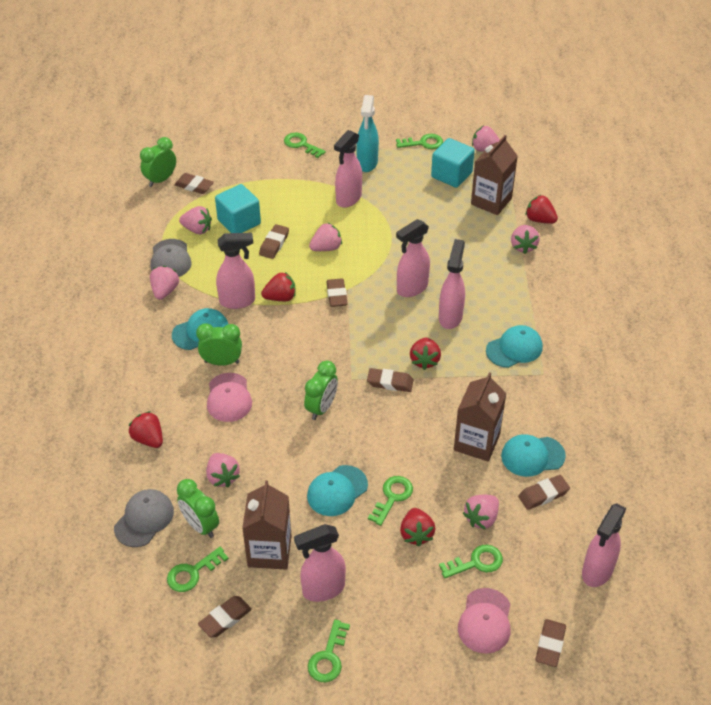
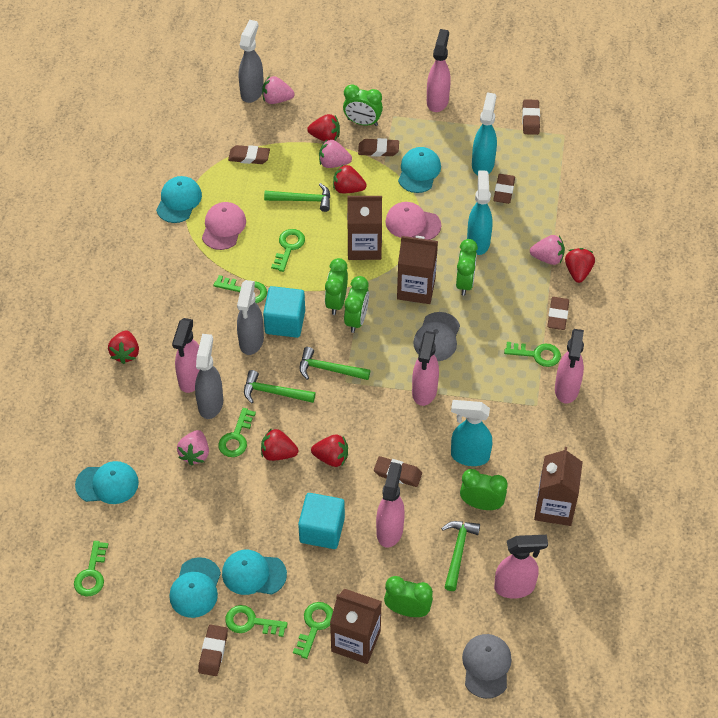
brown carton: 3 -> 4
green clock: 4 -> 6
green hammer: 0 -> 4
green key: 6 -> 7
grey spray bottle: 0 -> 3
pink strawberry: 7 -> 4
red strawberry: 5 -> 6
turquoise cap: 4 -> 5
turquoise spray bottle: 1 -> 3

